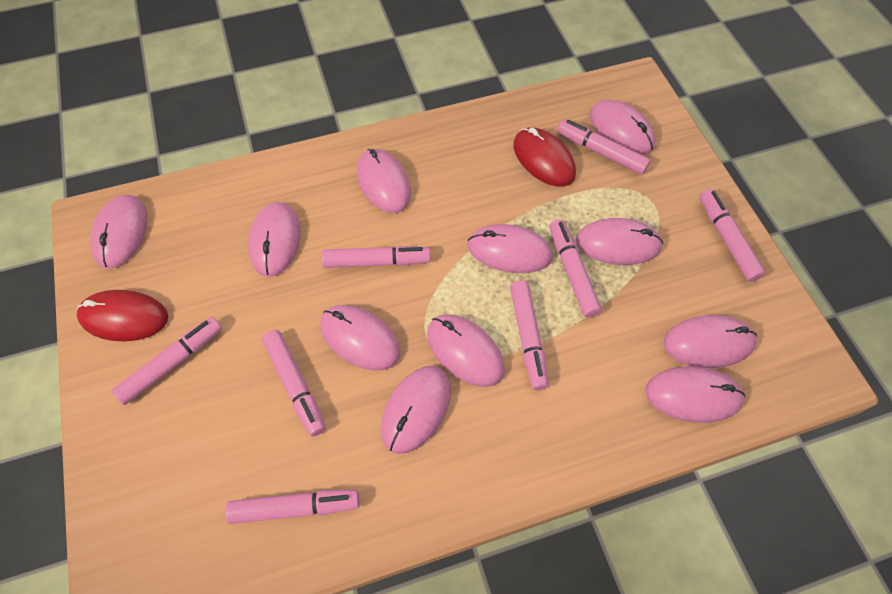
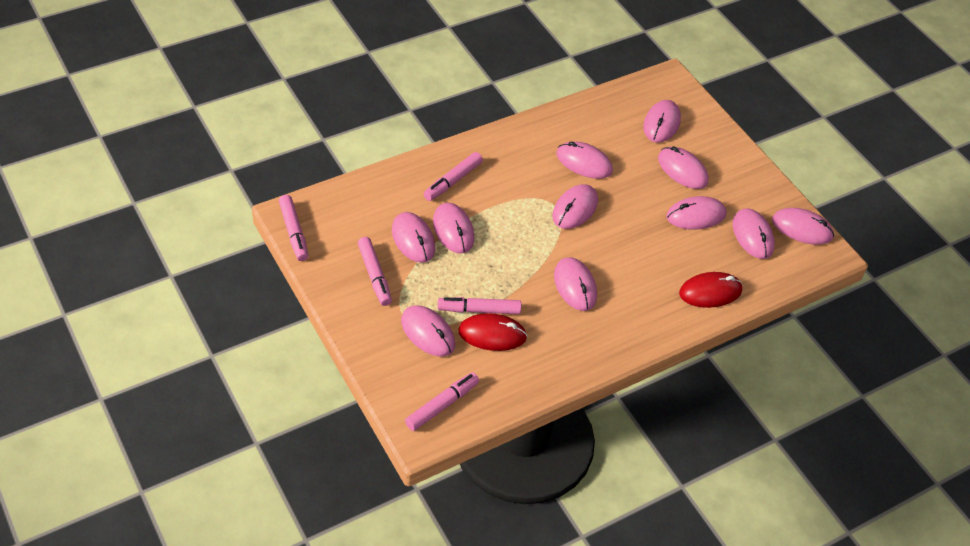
pink marker: 8 -> 5

